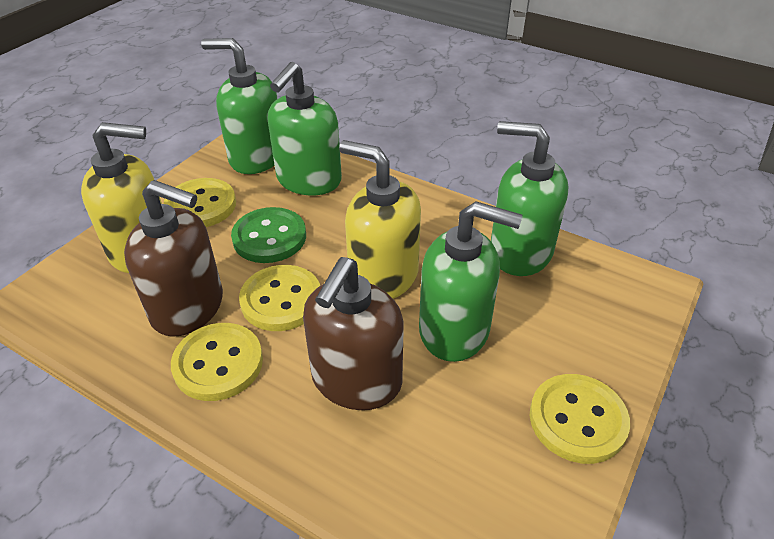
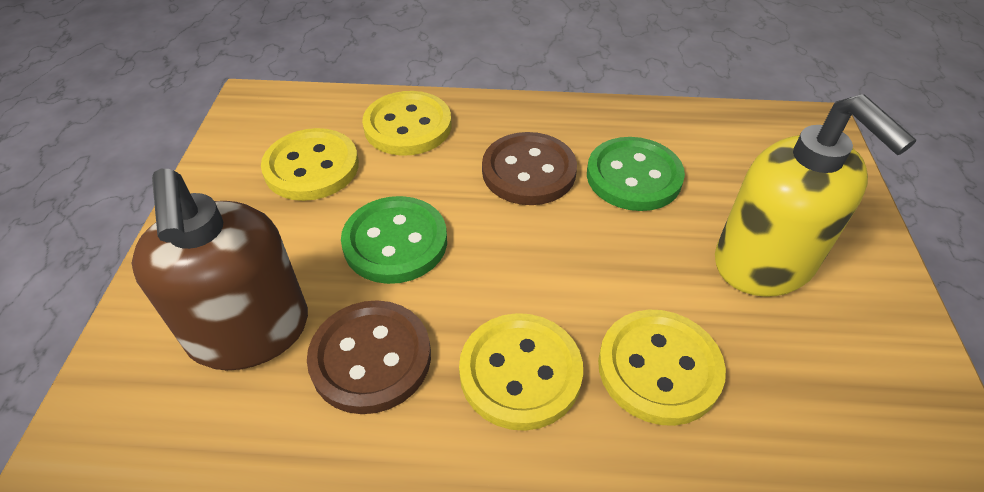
brown button: 0 -> 2
brown soap dispenser: 2 -> 1
green button: 1 -> 2
green soap dispenser: 4 -> 0
yellow soap dispenser: 2 -> 1

